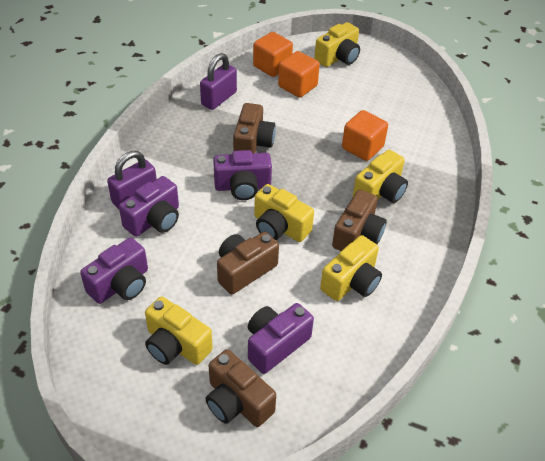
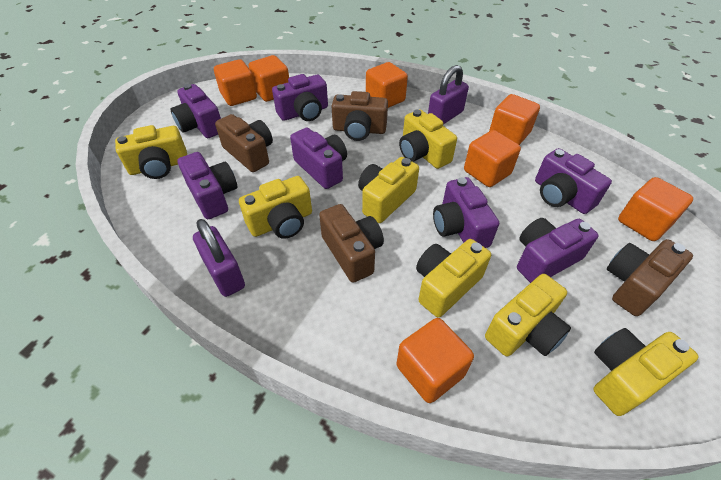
orange cube: 3 -> 7
purple camera: 4 -> 7
yellow camera: 5 -> 7

